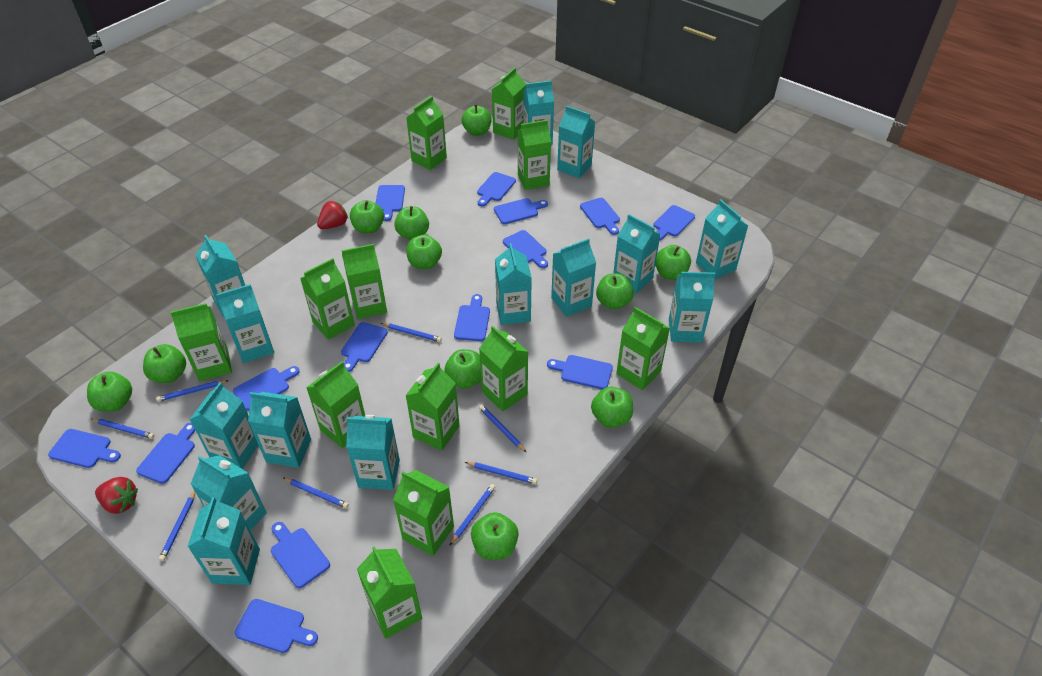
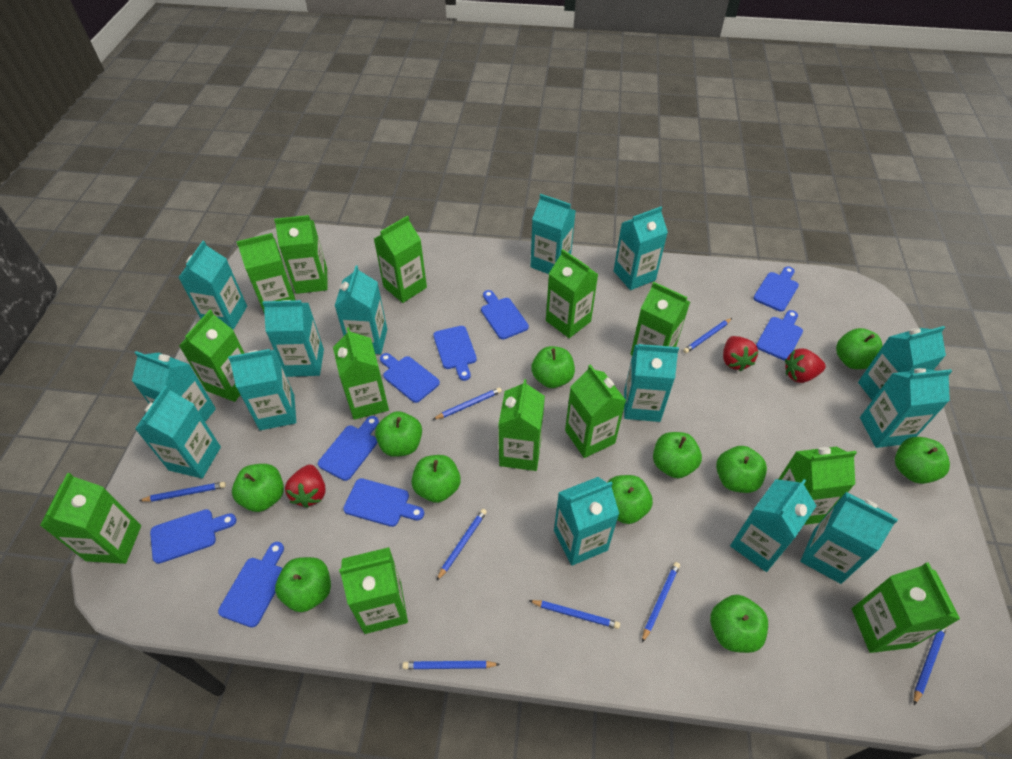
blue cutting board: 14 -> 9
green carton: 12 -> 13
red strawberry: 2 -> 3

